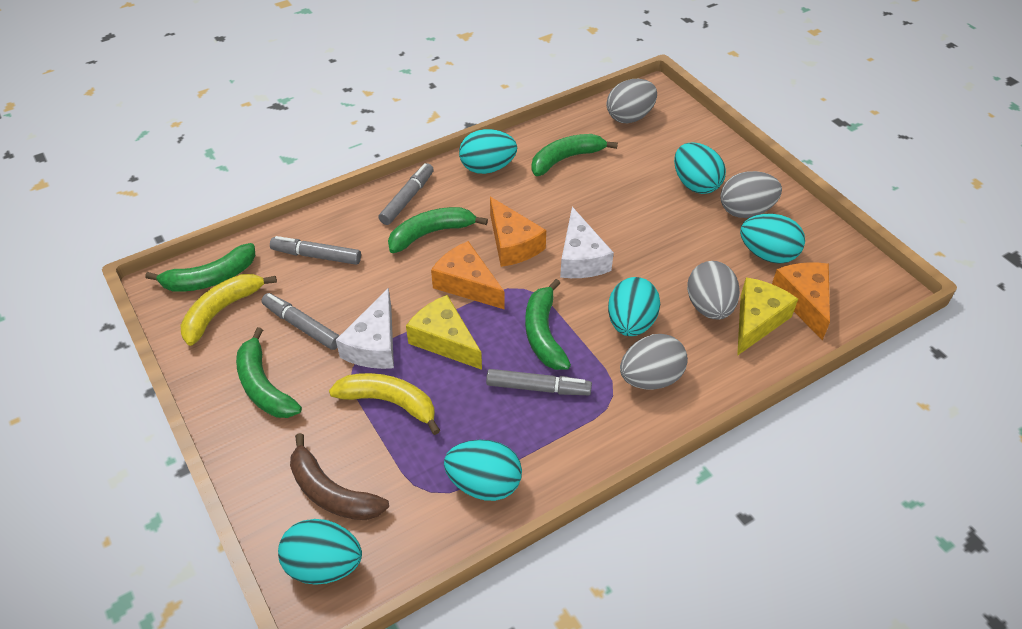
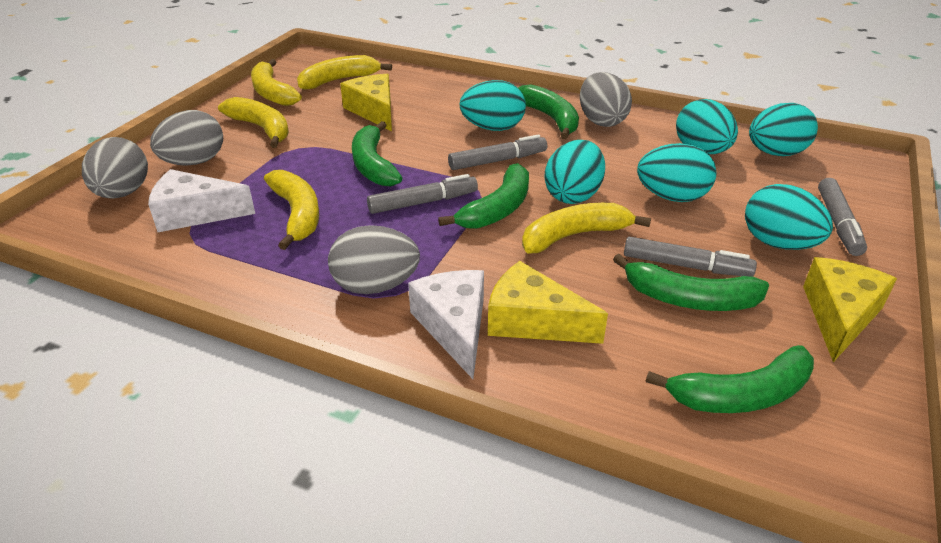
brown banana: 1 -> 0
orange cheese: 3 -> 0
yellow banana: 2 -> 5
yellow cheese: 2 -> 3

